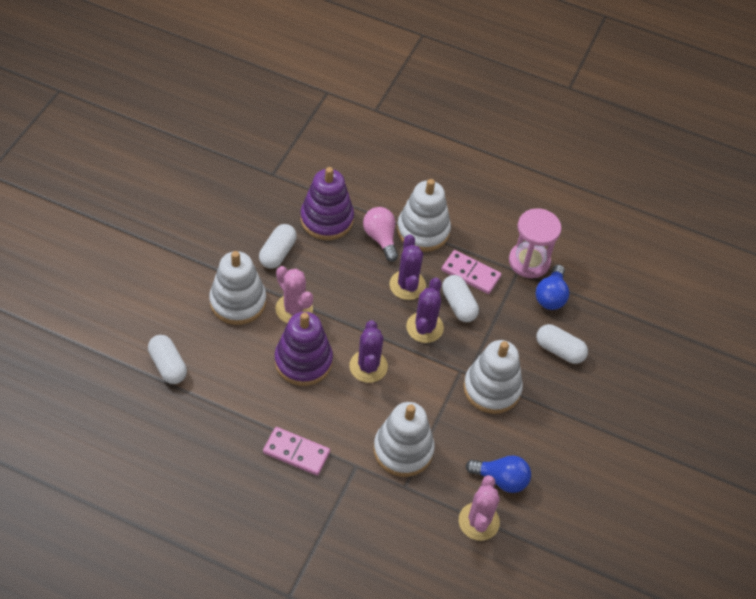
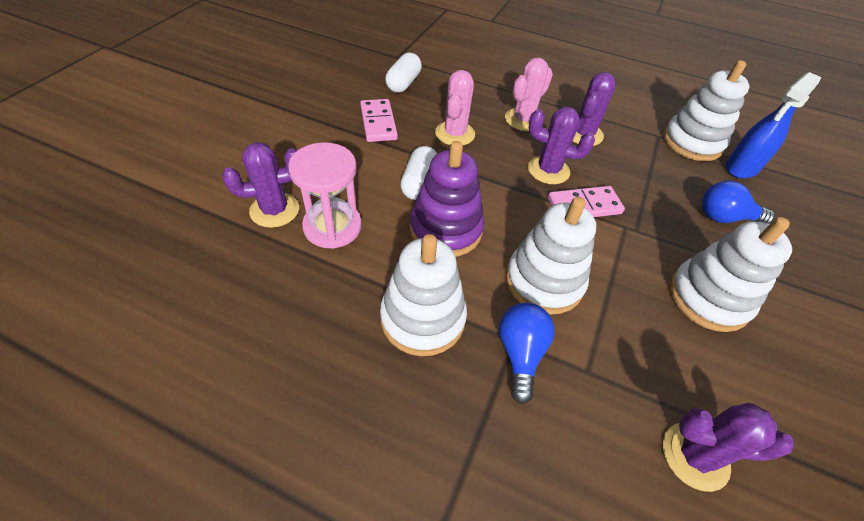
blue spray bottle: 0 -> 1
pink light bulb: 1 -> 0
purple cactus: 3 -> 4
purple stacking toy: 2 -> 1
white capsule: 4 -> 2

